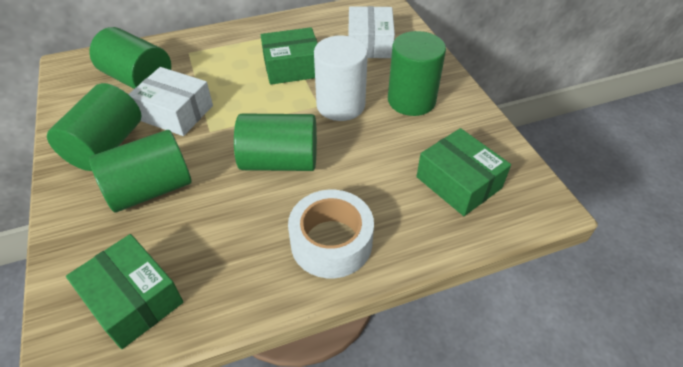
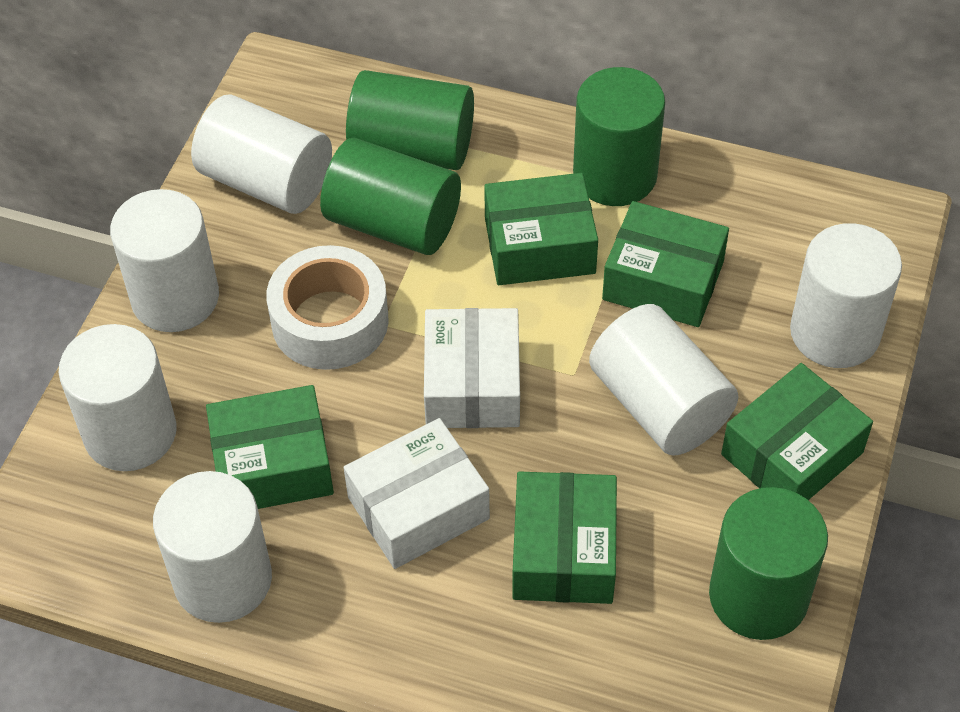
green box: 3 -> 5
green cylinder: 5 -> 4
white cylinder: 1 -> 6

